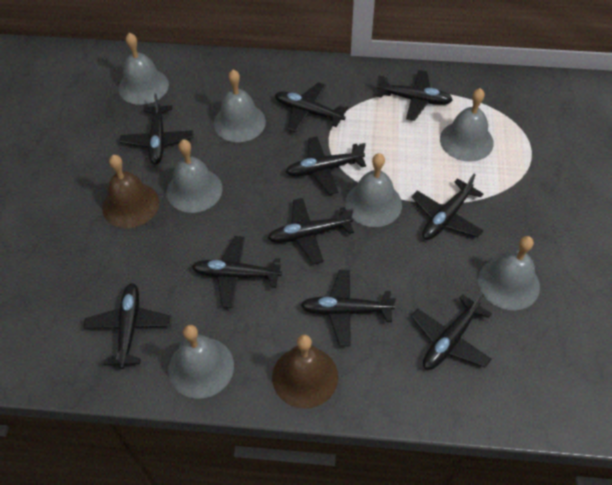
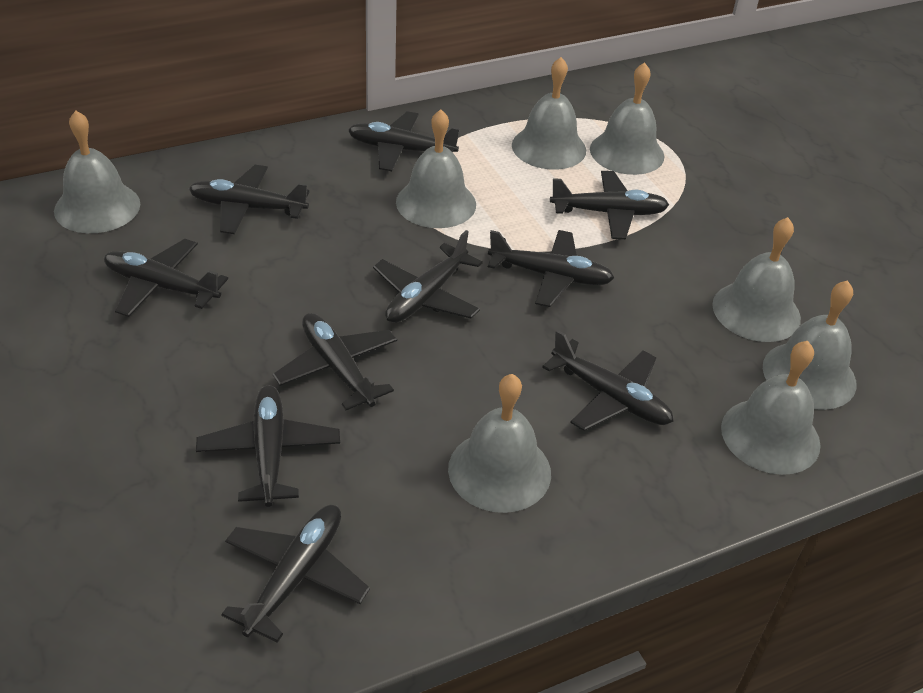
brown bell: 2 -> 0
grey bell: 7 -> 8

